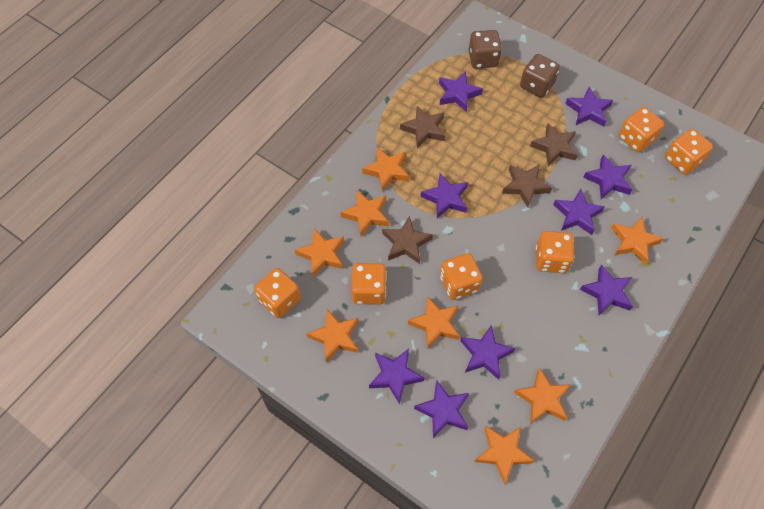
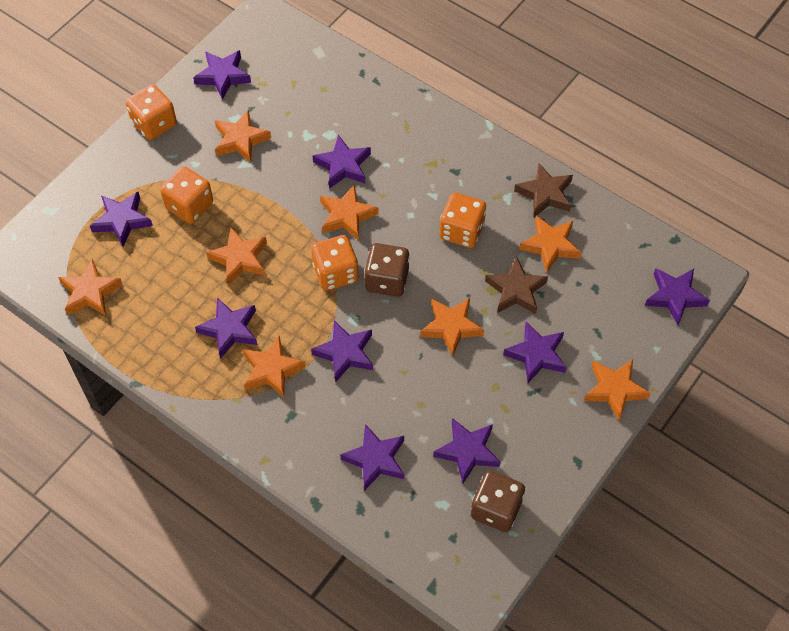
brown star: 4 -> 2
orange dice: 6 -> 4

